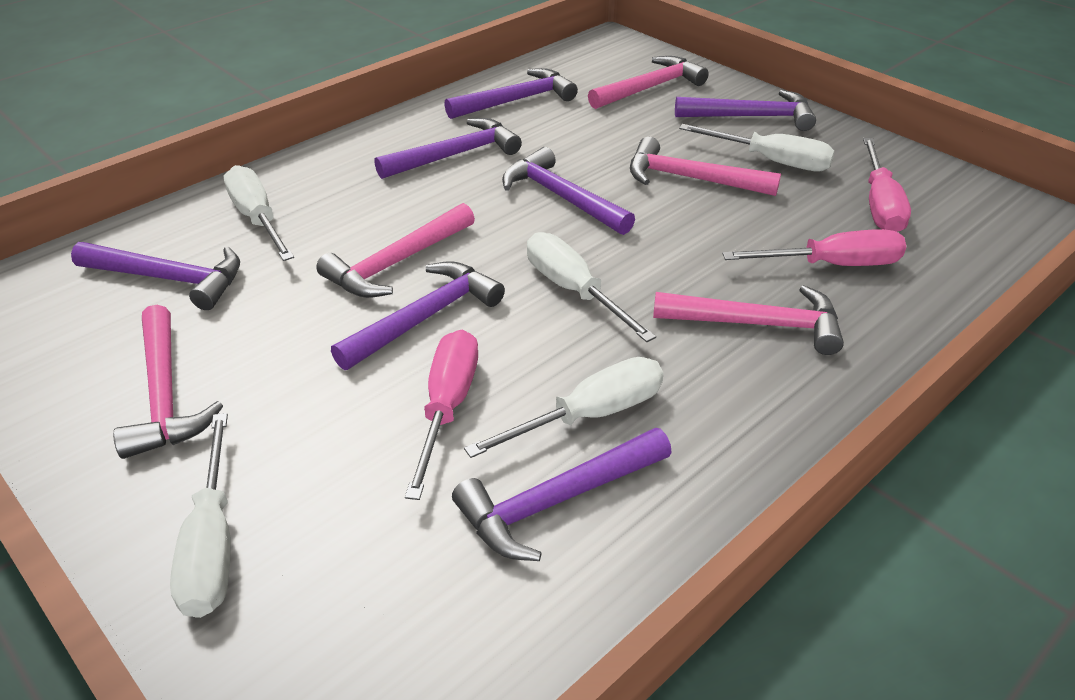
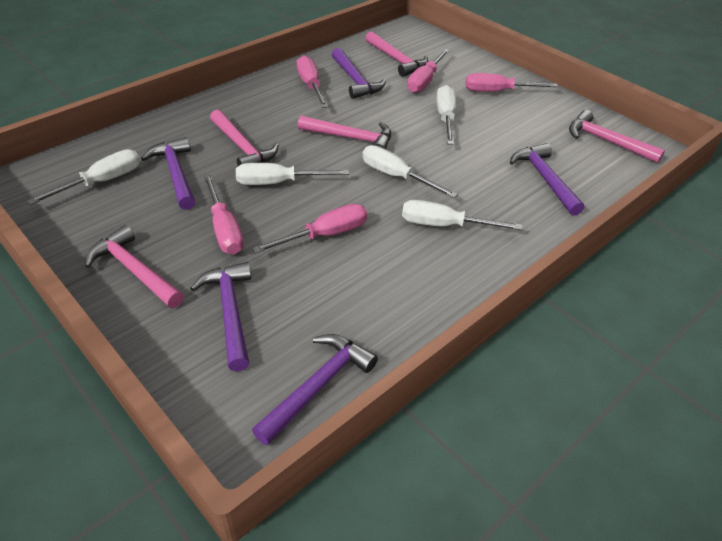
pink screwdriver: 3 -> 5
purple hammer: 7 -> 5

